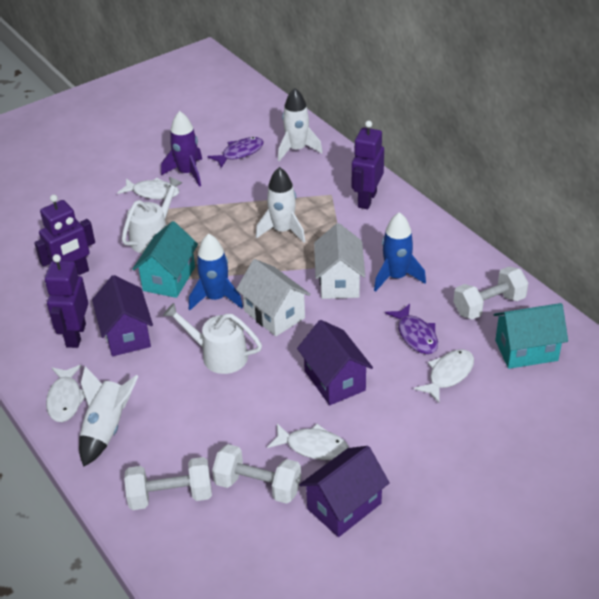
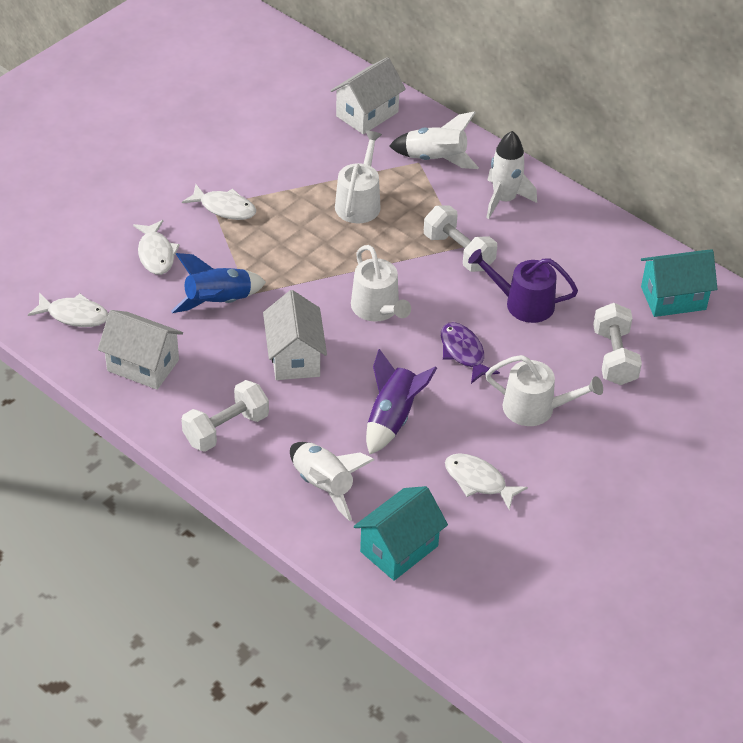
blue rocket: 2 -> 1
purple fish: 2 -> 1
purple house: 3 -> 0
purple robot: 3 -> 0
purple watering can: 0 -> 1
white house: 2 -> 3
white watering can: 2 -> 3

